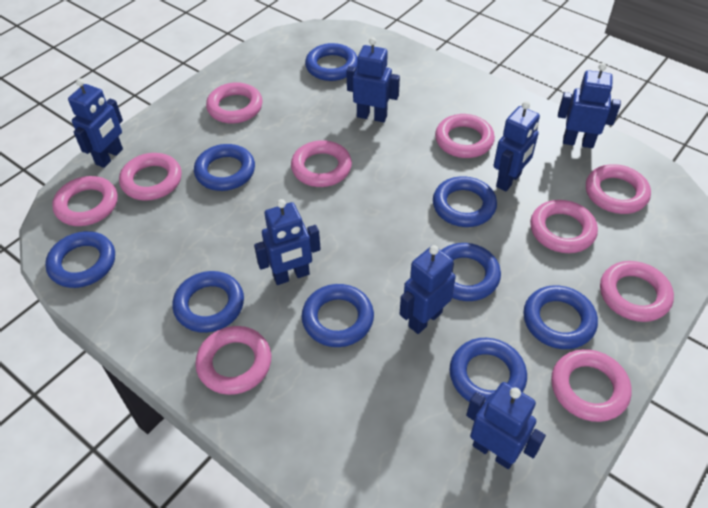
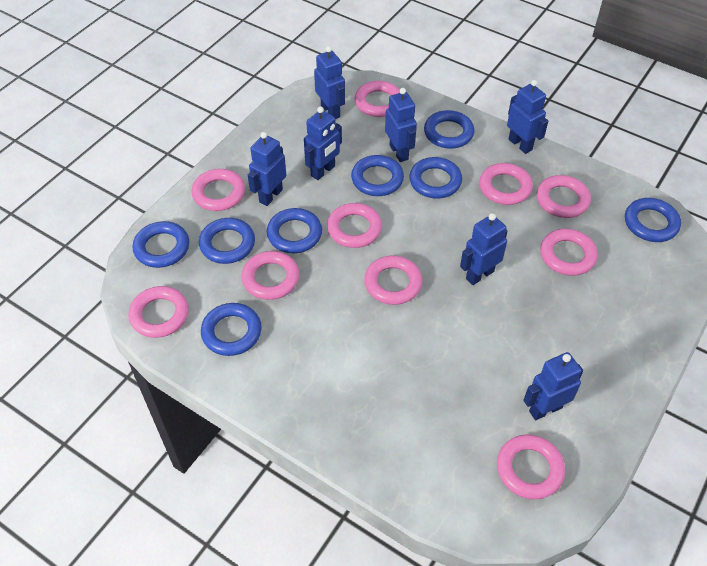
blue ring: 9 -> 8

